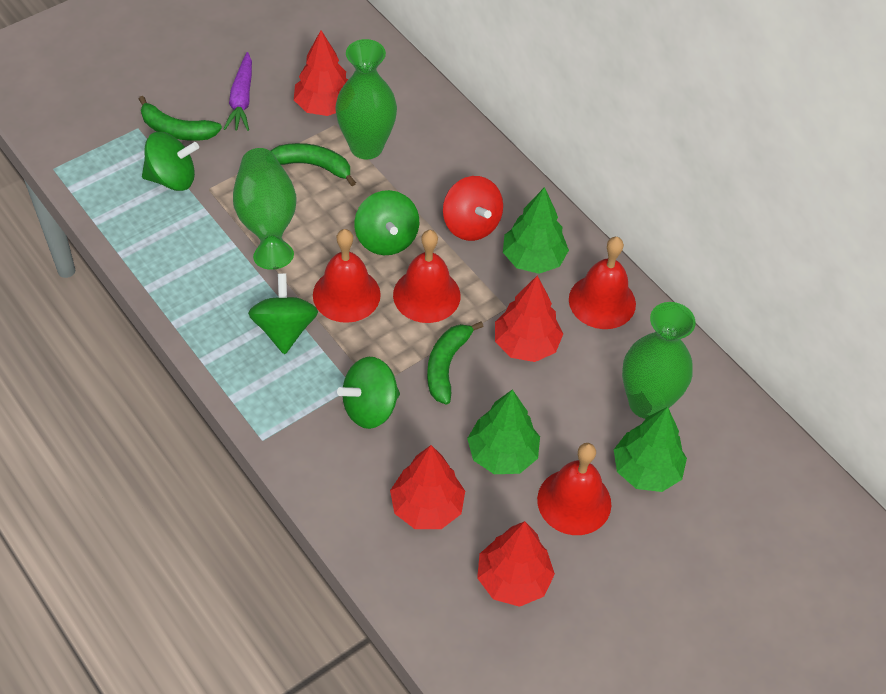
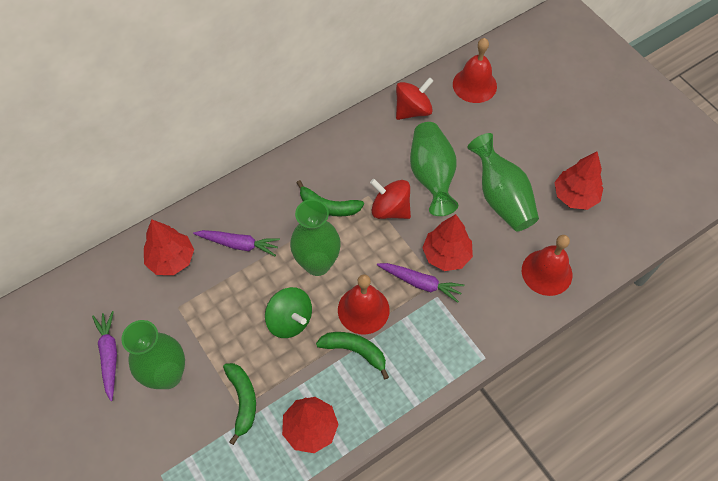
green spinning top: 4 -> 1
green tree: 3 -> 0
green vase: 3 -> 4
purple carrot: 1 -> 3
red bell: 4 -> 3
red spinning top: 1 -> 2

